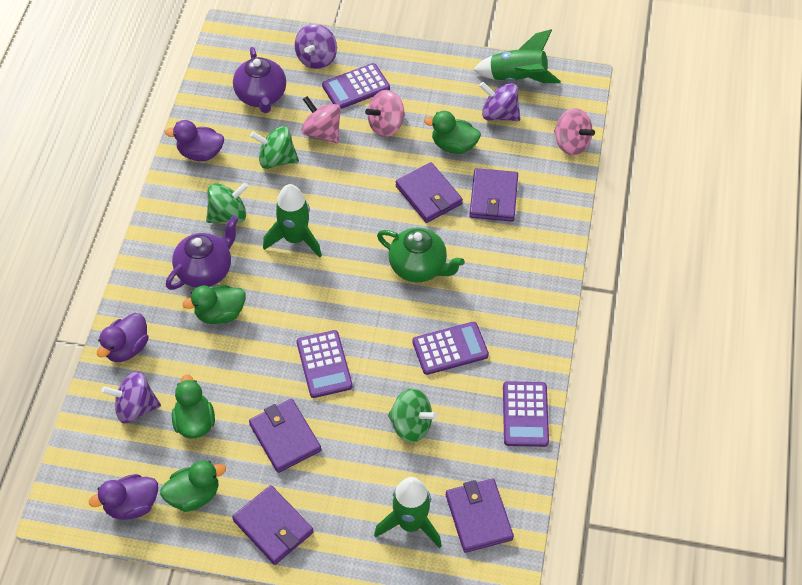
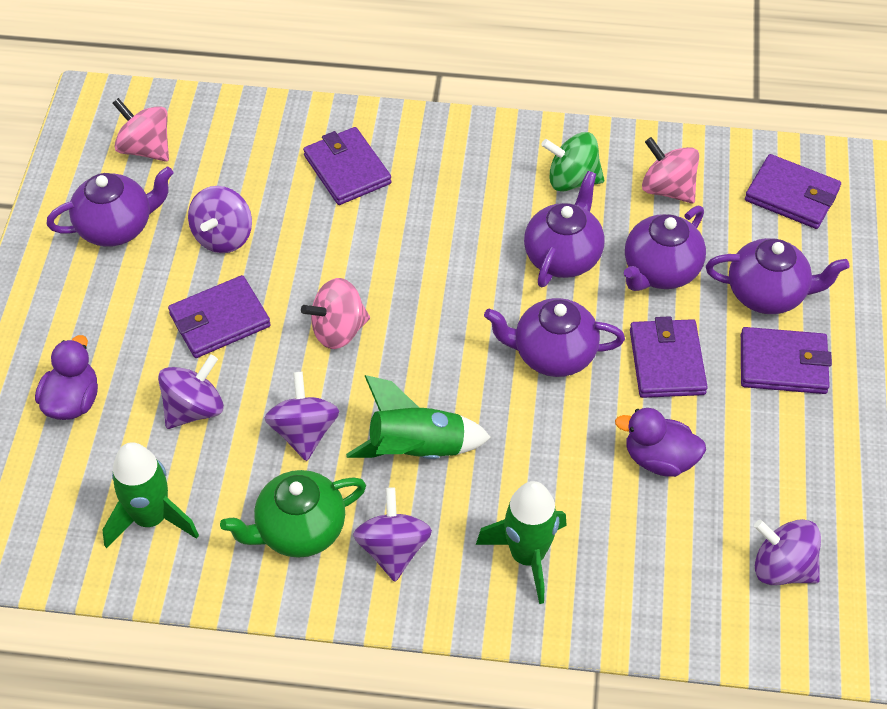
green duck: 4 -> 0
green spinning top: 3 -> 1
purple calculator: 4 -> 0
purple duck: 3 -> 2
purple spinning top: 3 -> 5
purple teapot: 2 -> 5

